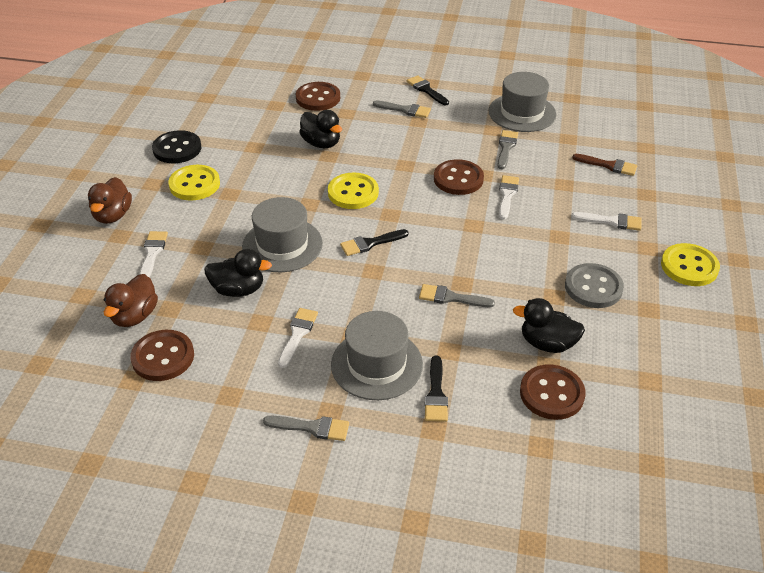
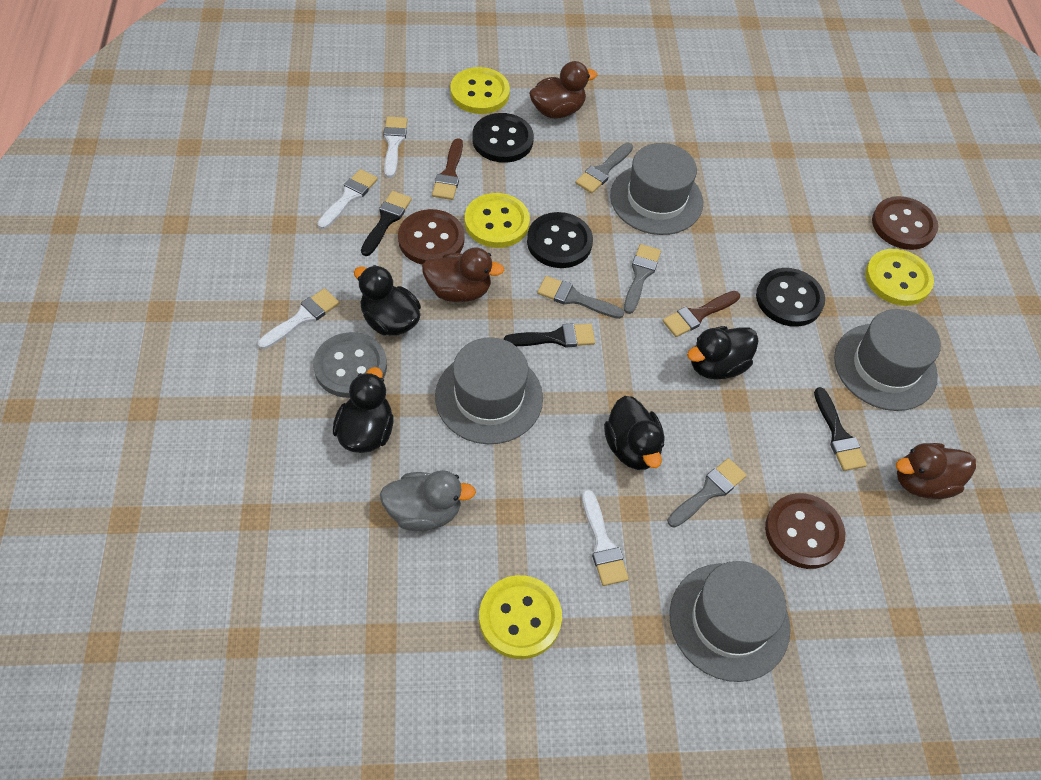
black button: 1 -> 3
black duck: 3 -> 4
brown brush: 1 -> 2
brown button: 4 -> 3
brown duck: 2 -> 3
grey duck: 0 -> 1
grey hat: 3 -> 4
yellow button: 3 -> 4

